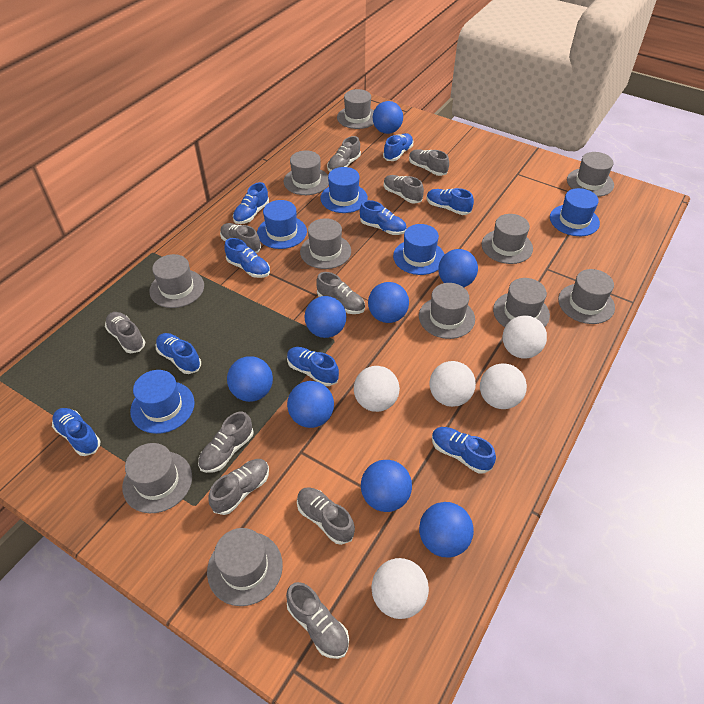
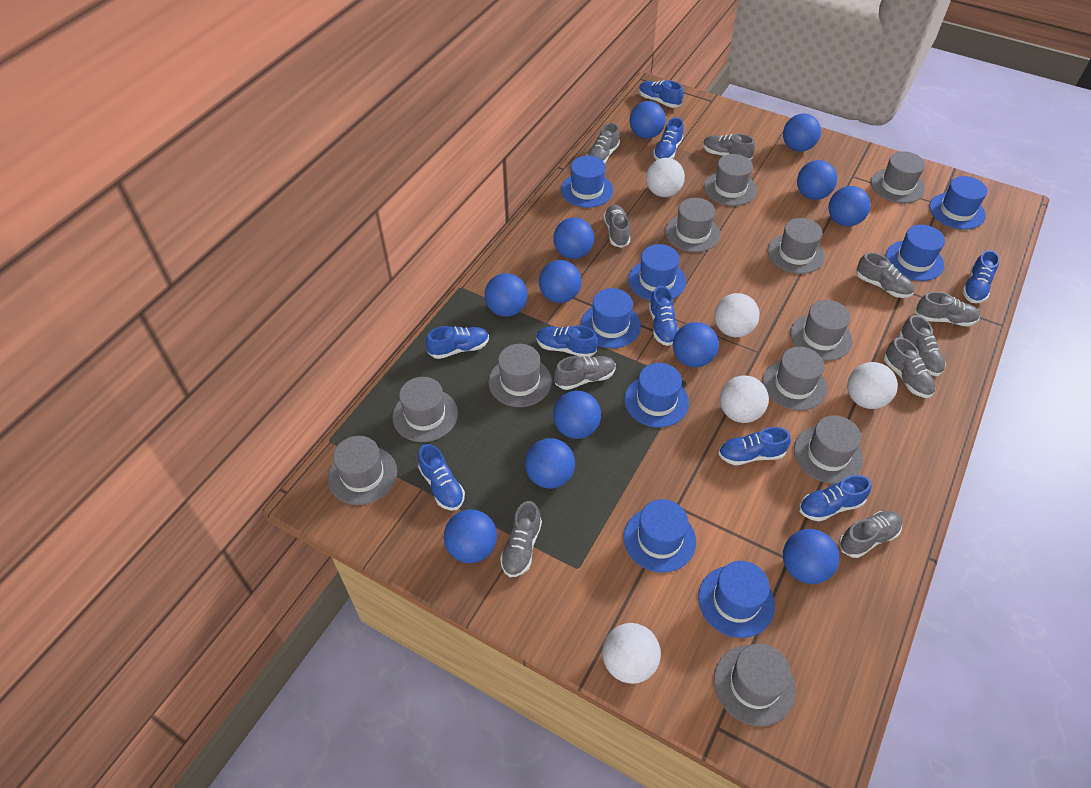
blue ball: 8 -> 12
blue hat: 5 -> 8

